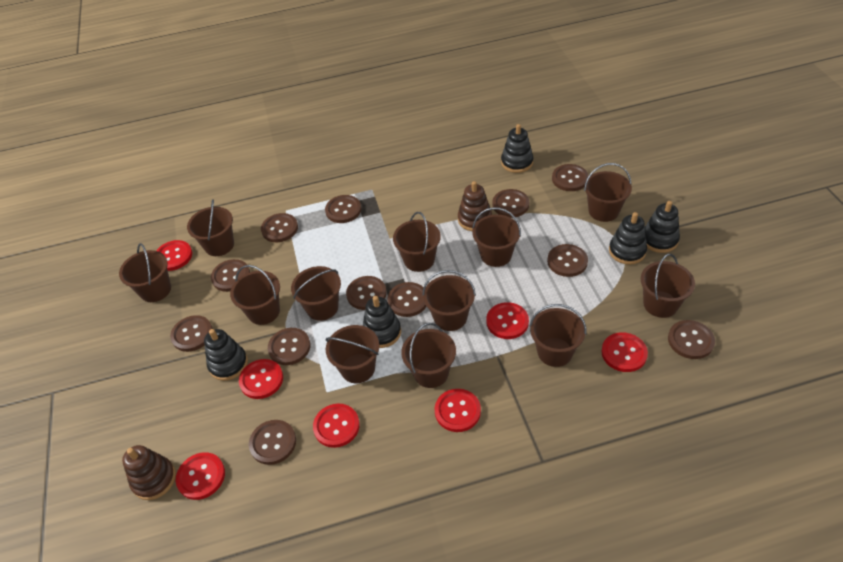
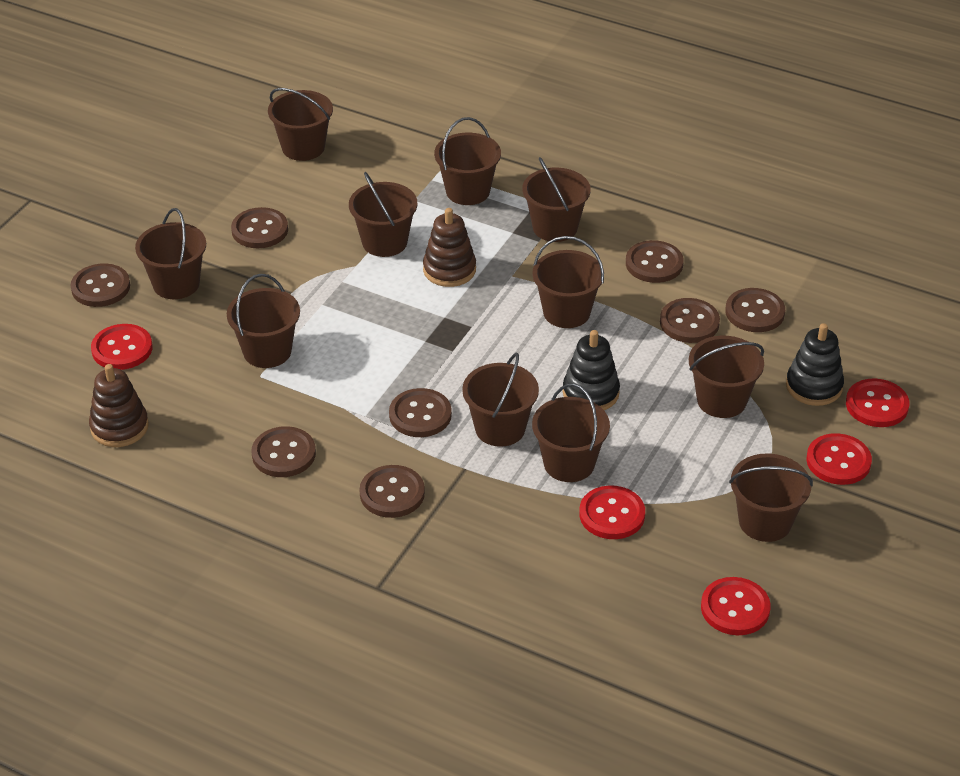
black stacking toy: 5 -> 2
brown bucket: 12 -> 11
brown button: 12 -> 8
red button: 7 -> 5

